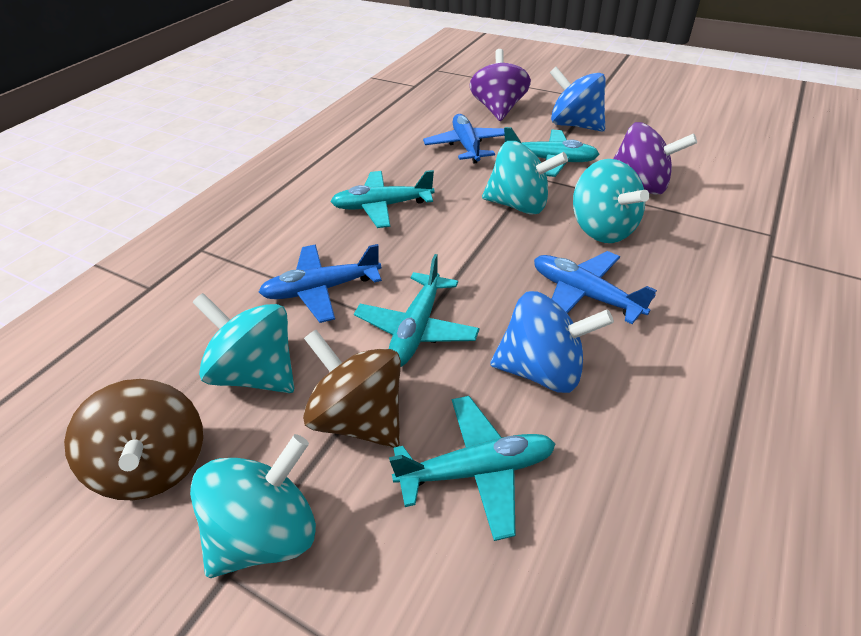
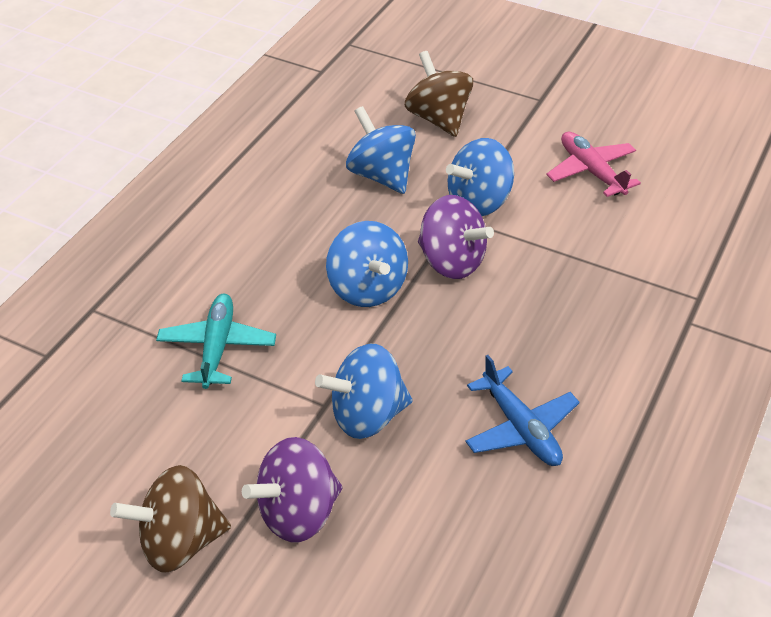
blue plane: 3 -> 1
blue spinning top: 2 -> 4
pink plane: 0 -> 1
turquoise plane: 4 -> 1
turquoise spinning top: 4 -> 0

